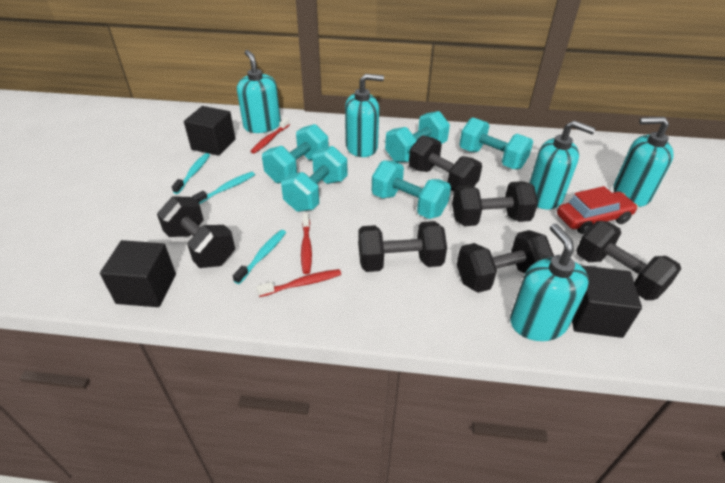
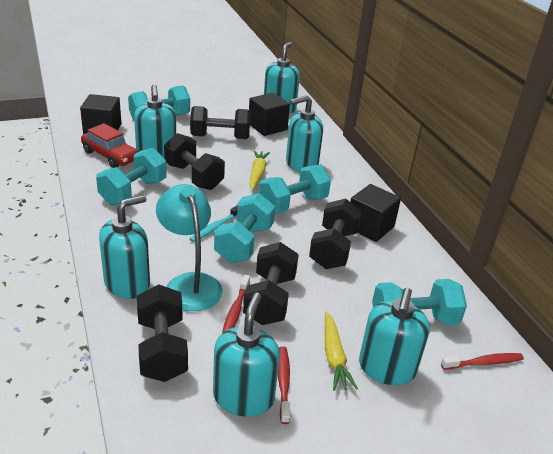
black dumbbell: 6 -> 5
turquoise lamp: 0 -> 1
turquoise soap dispenser: 5 -> 6
turquoise toothbrush: 3 -> 1
yellow carrot: 0 -> 2

